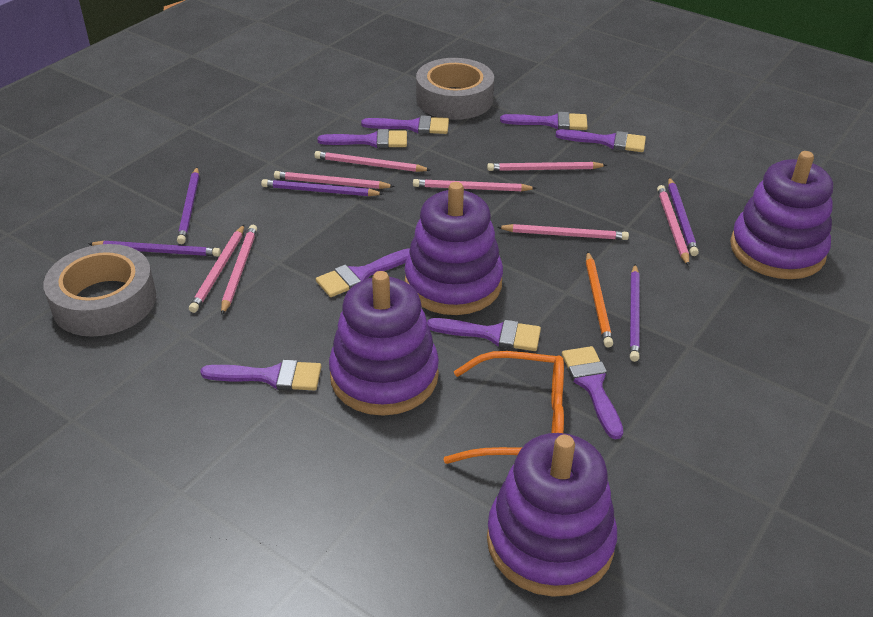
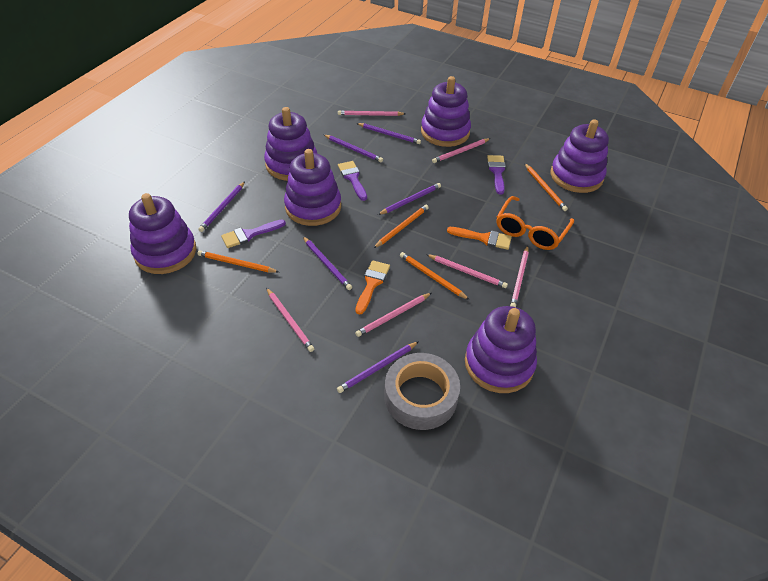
grey tape: 2 -> 1
orange brush: 0 -> 2
orange pencil: 1 -> 4
pink pencil: 8 -> 6
purple brush: 8 -> 3
purple pencil: 5 -> 6
purple stacking toy: 4 -> 6

